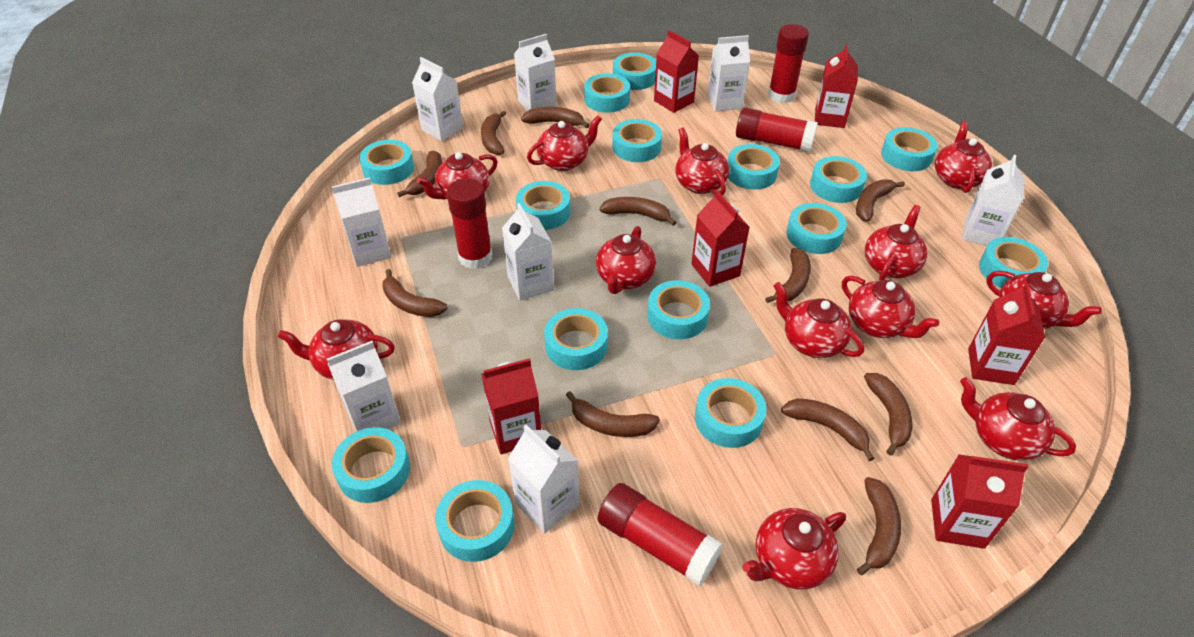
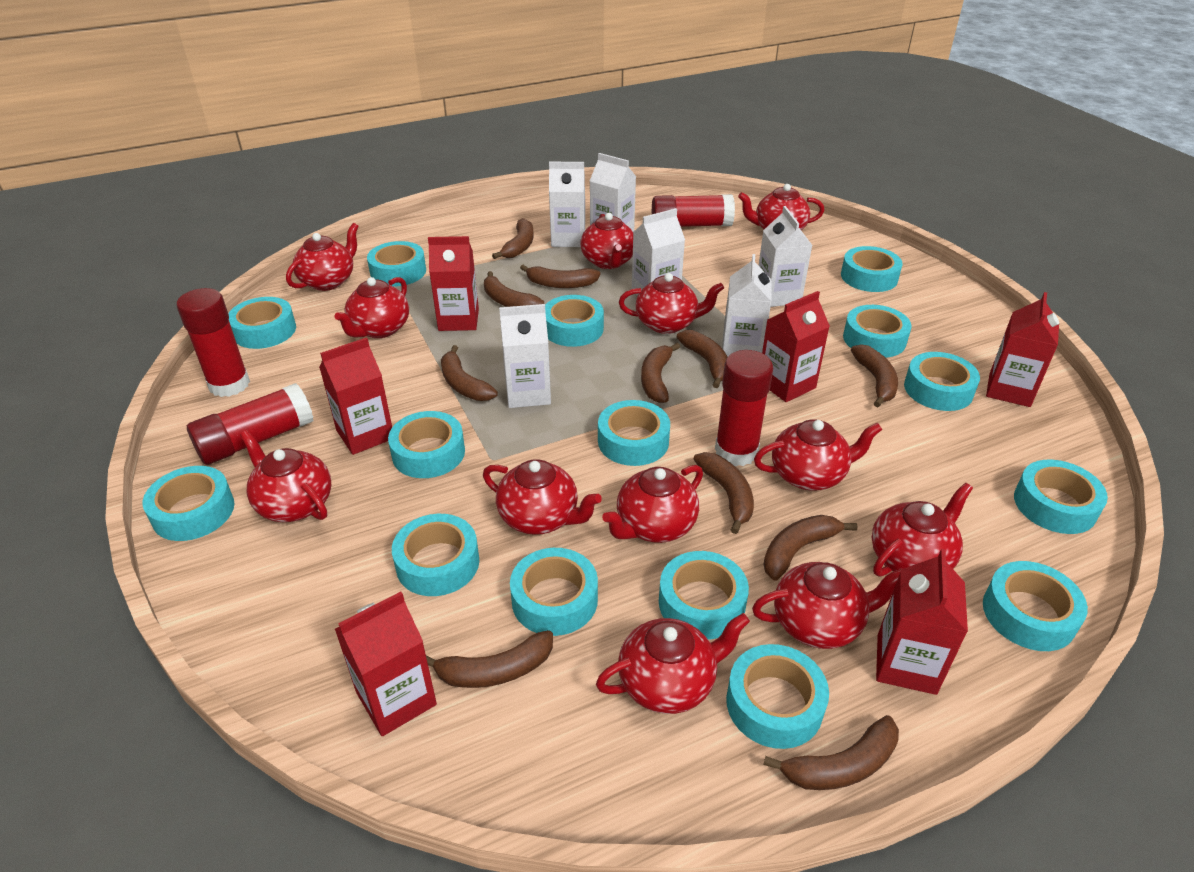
white carton: 8 -> 6

